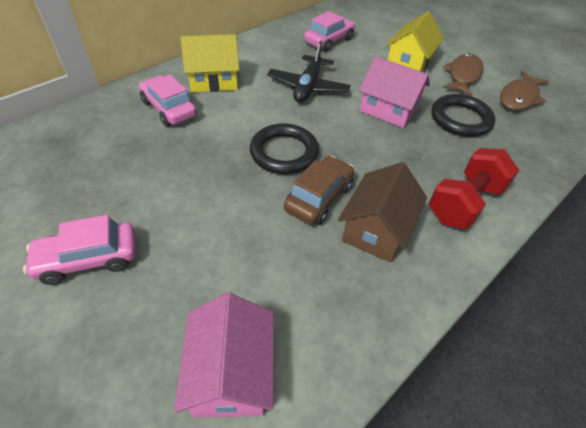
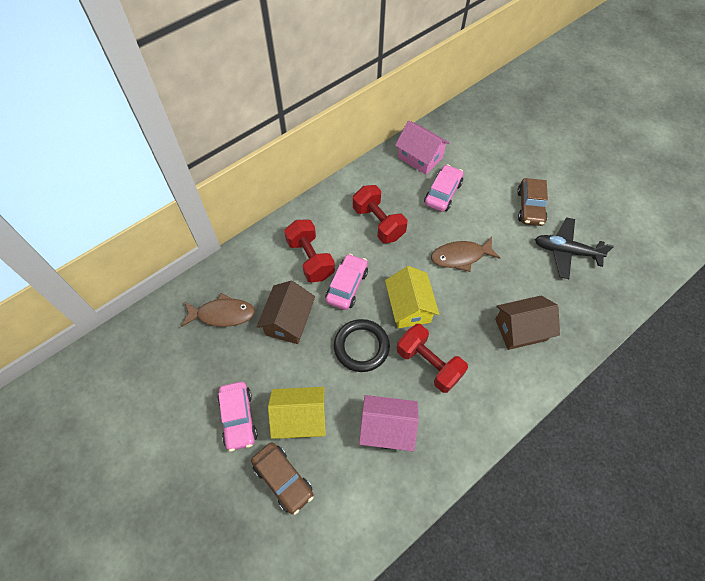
black ring: 2 -> 1
brown car: 1 -> 2
brown house: 1 -> 2
red dumbbell: 1 -> 3

